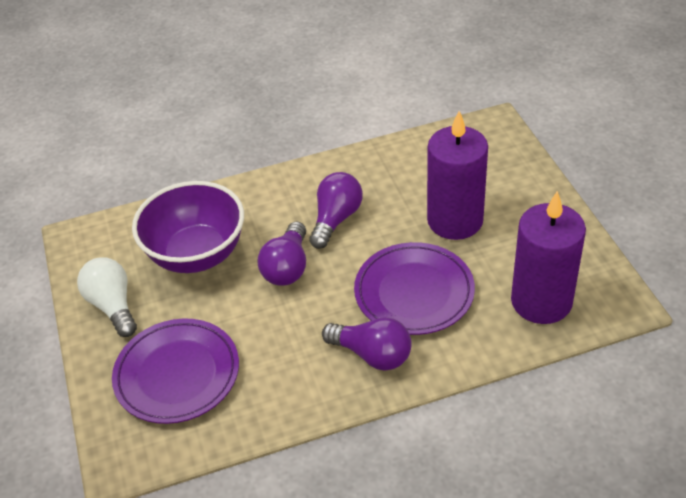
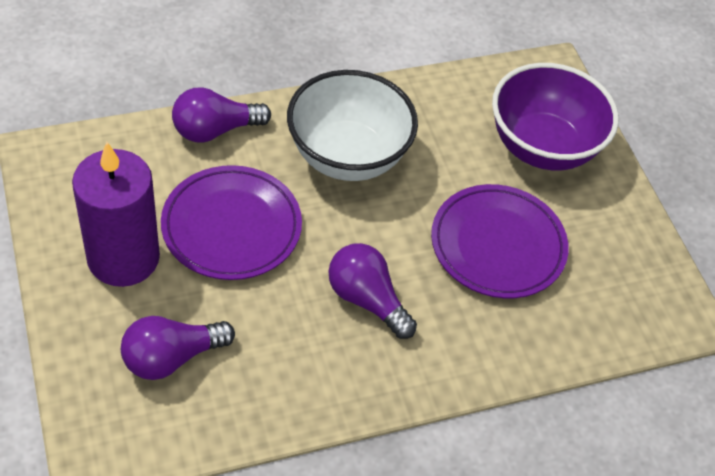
purple candle: 2 -> 1
white bowl: 0 -> 1
white light bulb: 1 -> 0

